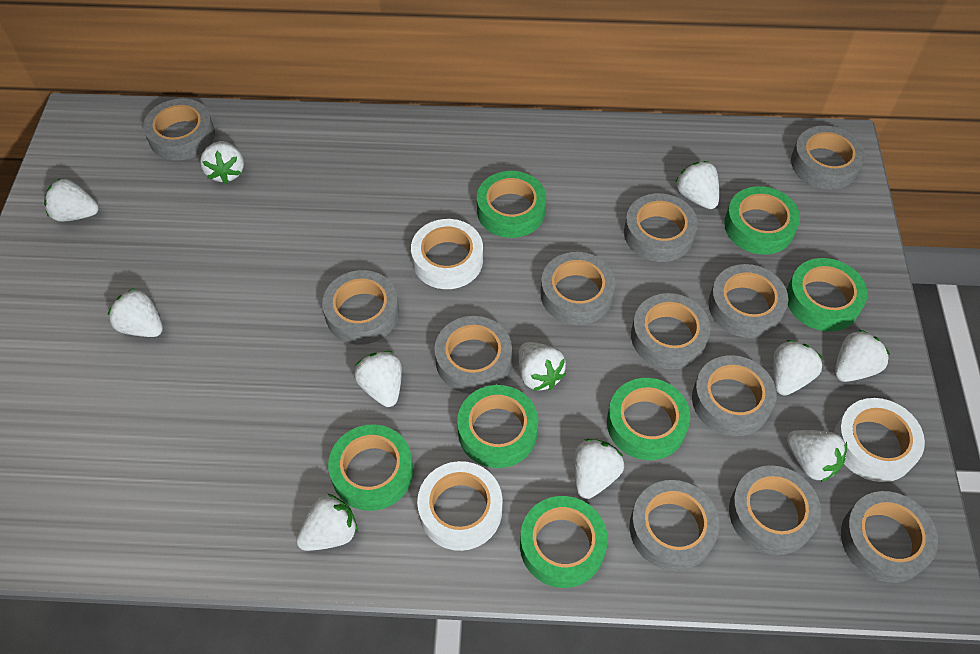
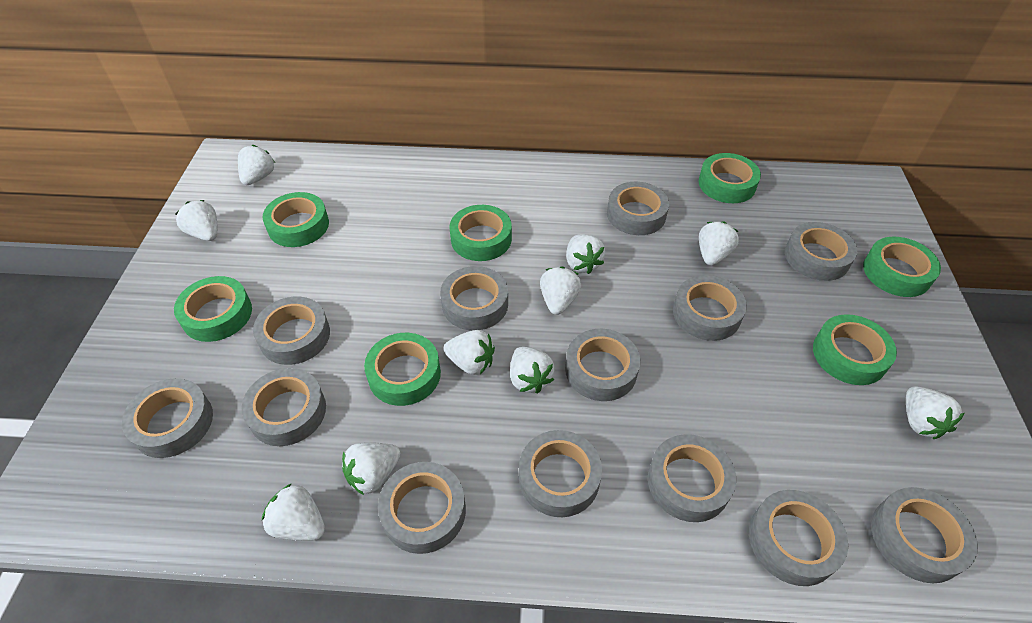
grey tape: 12 -> 13
white strawberry: 11 -> 10
white tape: 3 -> 0

